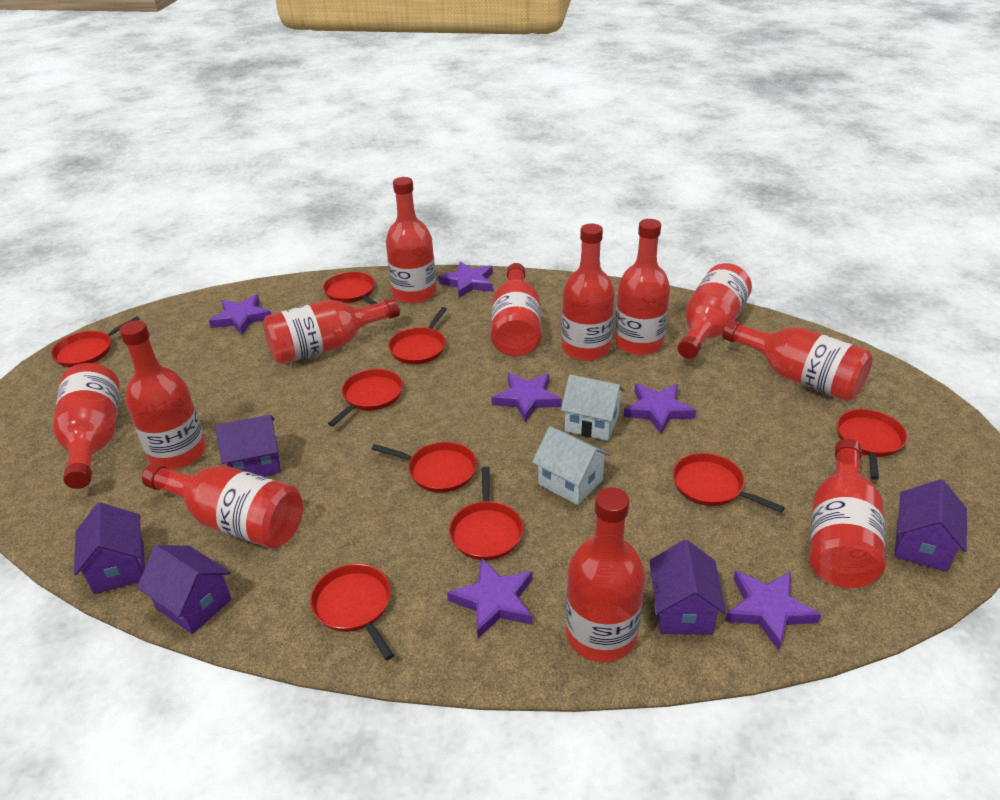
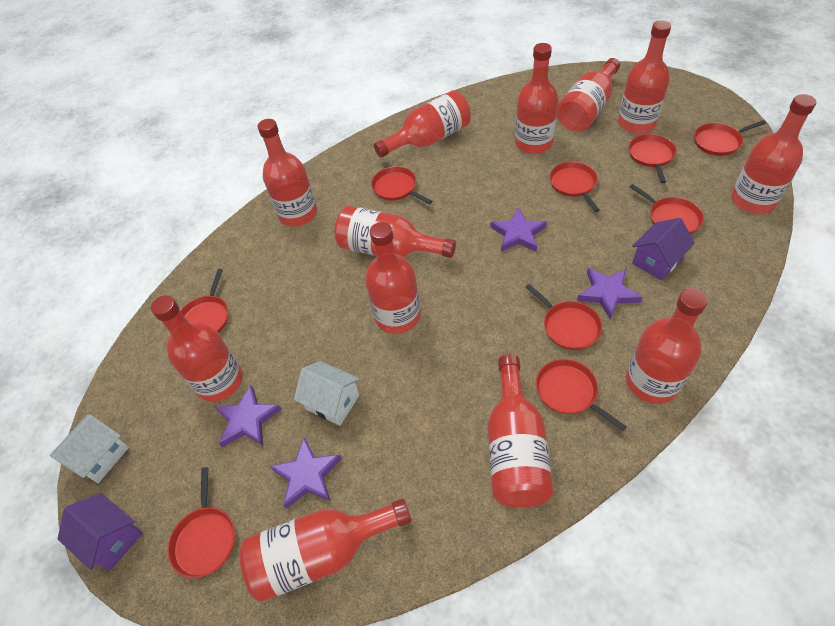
purple house: 5 -> 2
purple star: 6 -> 4

